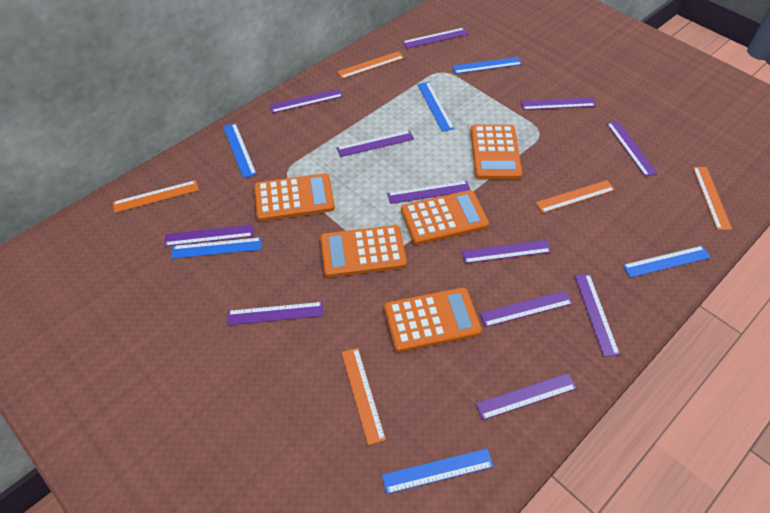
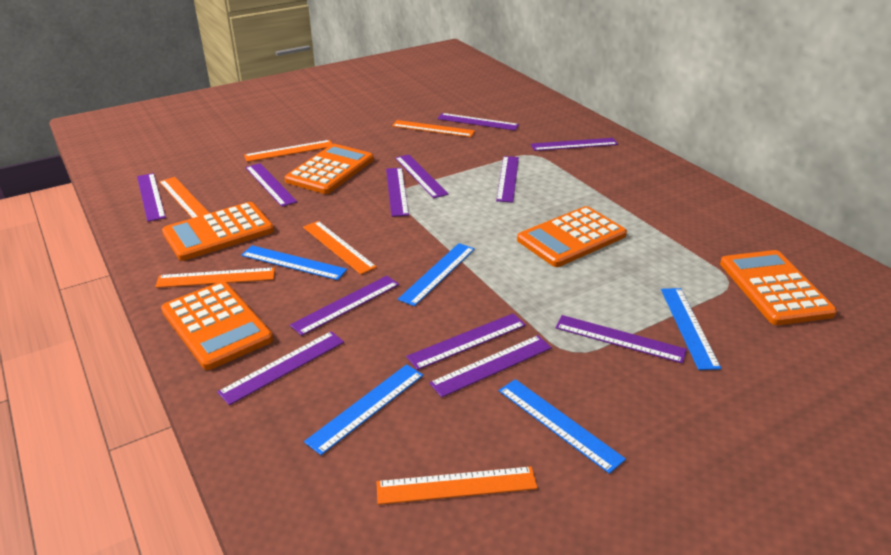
blue ruler: 6 -> 5
orange ruler: 5 -> 6

